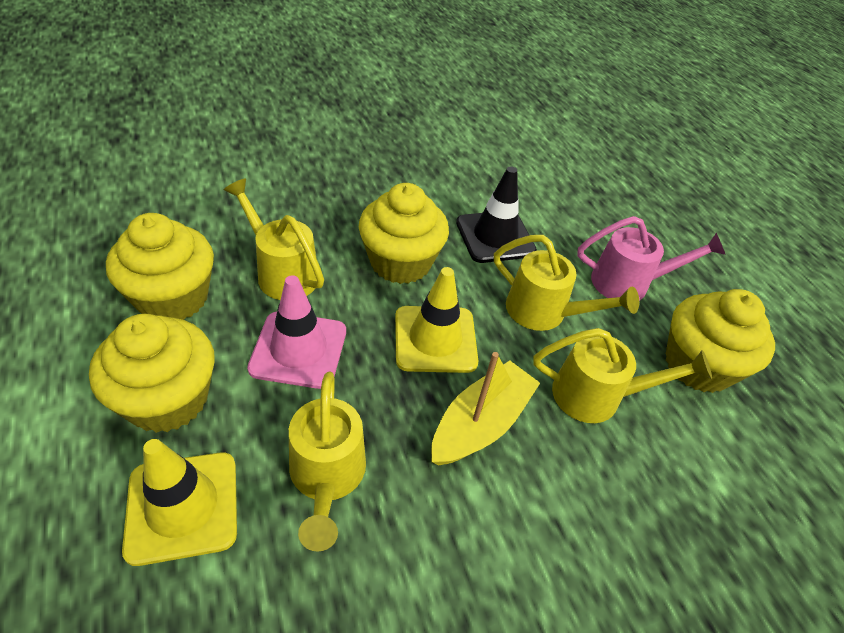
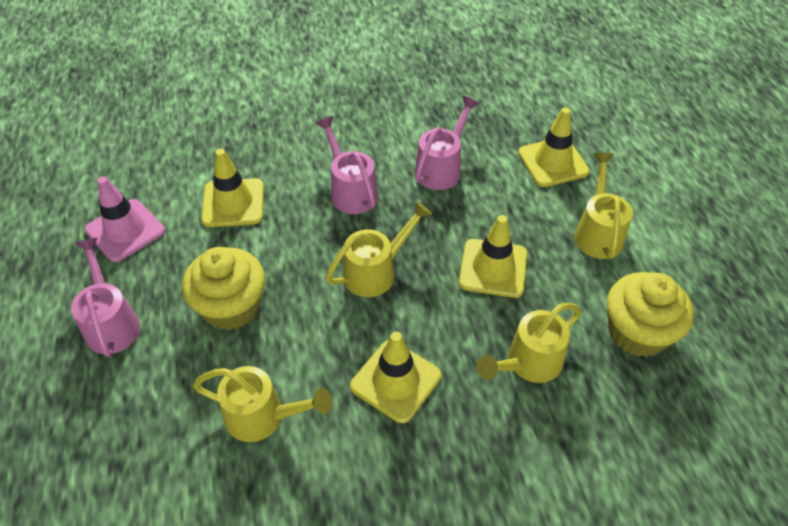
black traffic cone: 1 -> 0
pink watering can: 1 -> 3
yellow boat: 1 -> 0
yellow cupcake: 4 -> 2
yellow traffic cone: 2 -> 4

